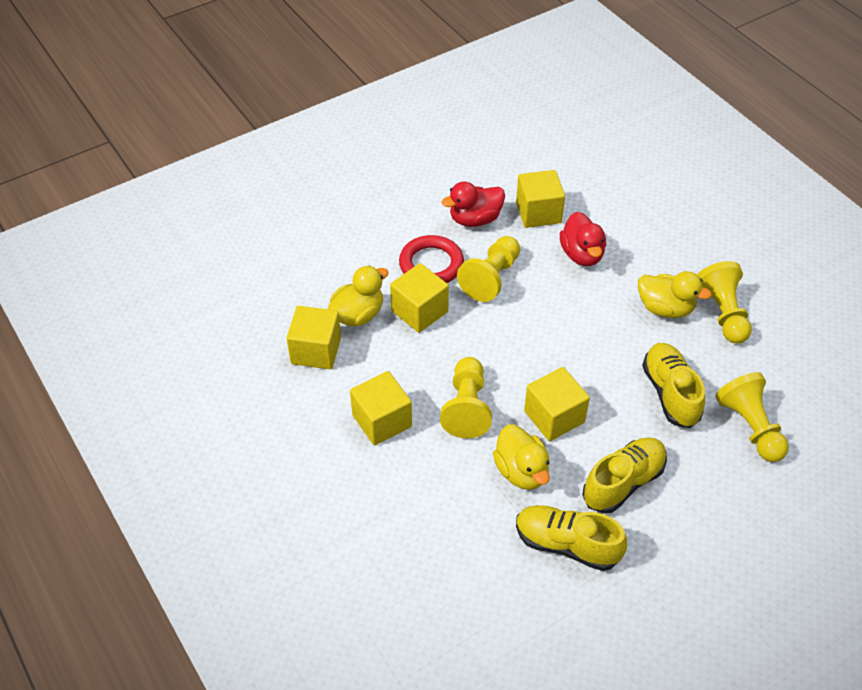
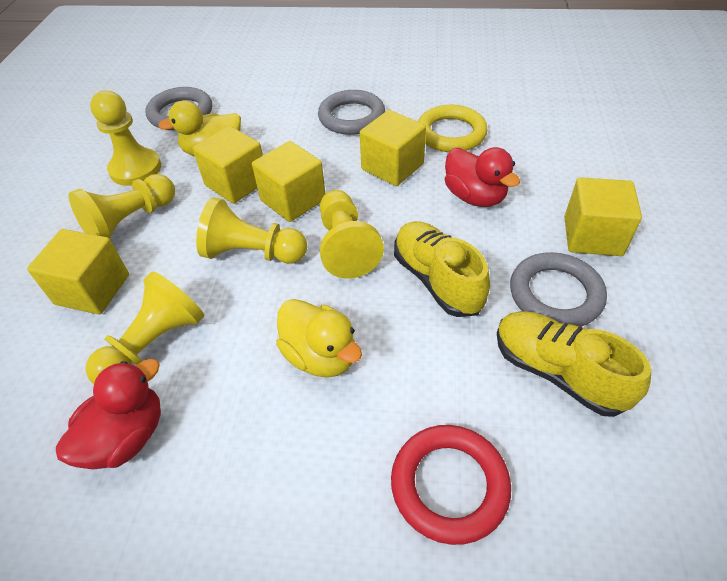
grey ring: 0 -> 3
yellow duck: 3 -> 2
yellow pawn: 4 -> 5
yellow ring: 0 -> 1
yellow shoe: 3 -> 2

